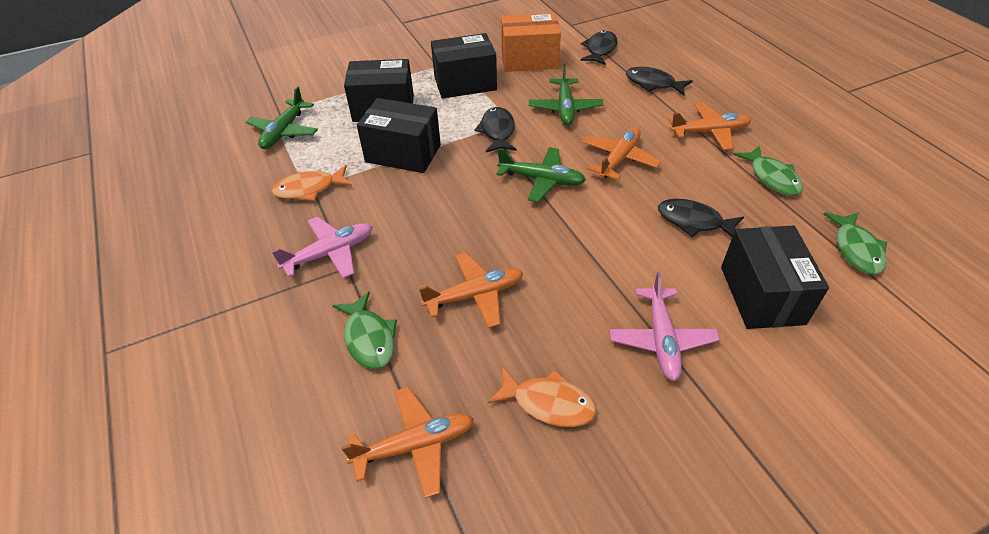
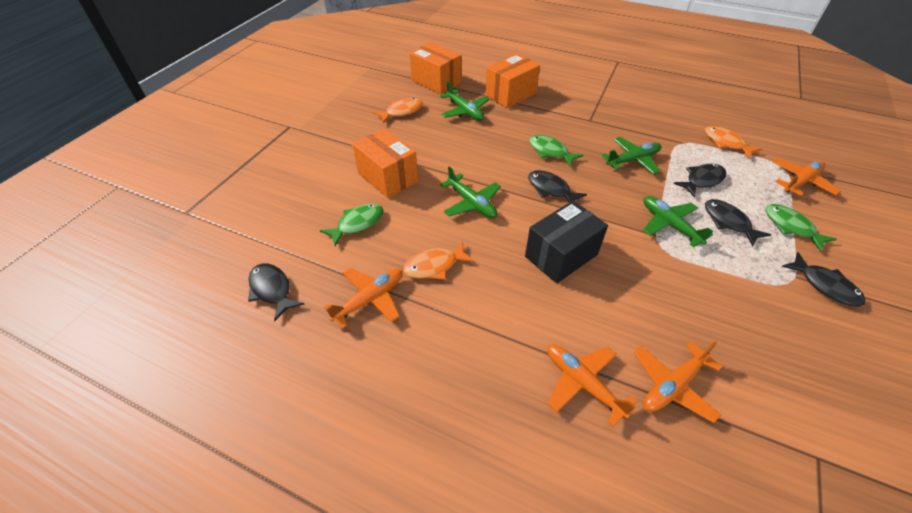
black box: 4 -> 1
black fish: 4 -> 5
green plane: 3 -> 4
orange box: 1 -> 3
orange fish: 2 -> 3
pink plane: 2 -> 0

